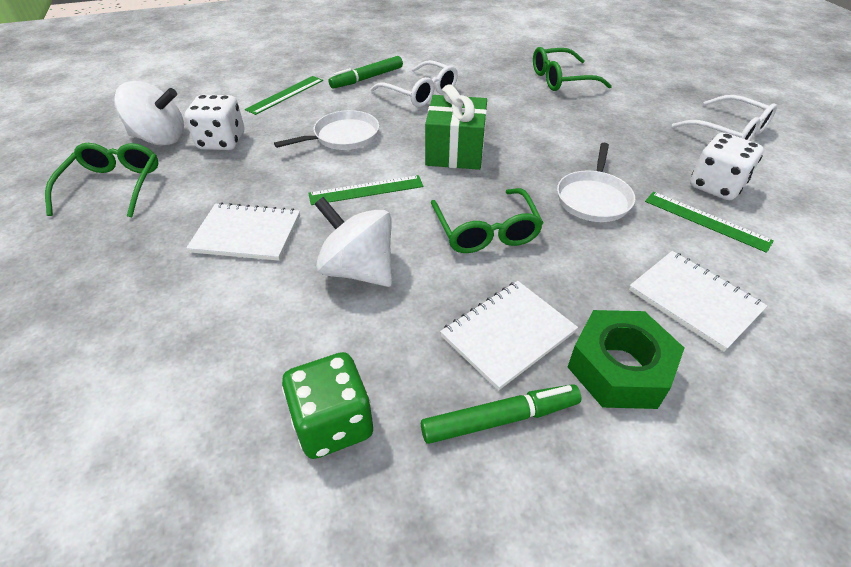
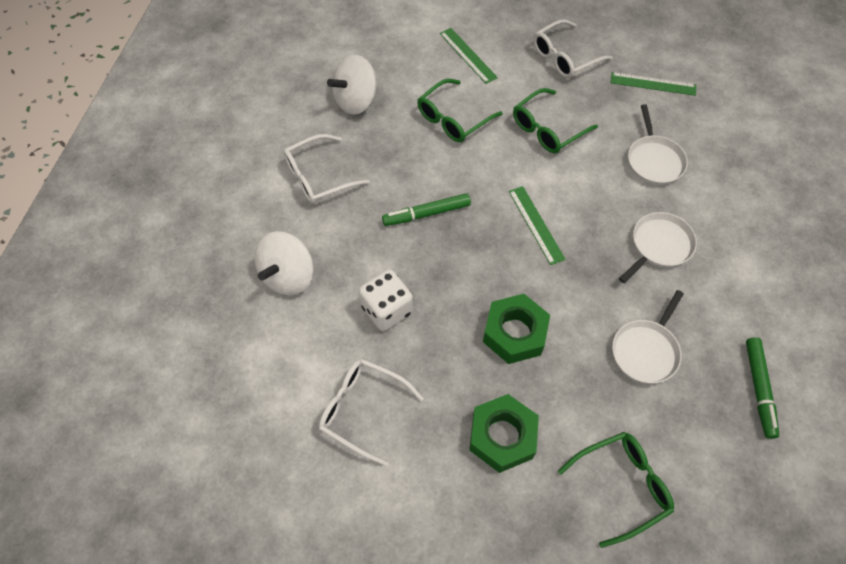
green dice: 1 -> 0
green gift: 1 -> 0
green nut: 1 -> 2
white dice: 2 -> 1
white glasses: 2 -> 3
white notebook: 3 -> 0
white pan: 2 -> 3

